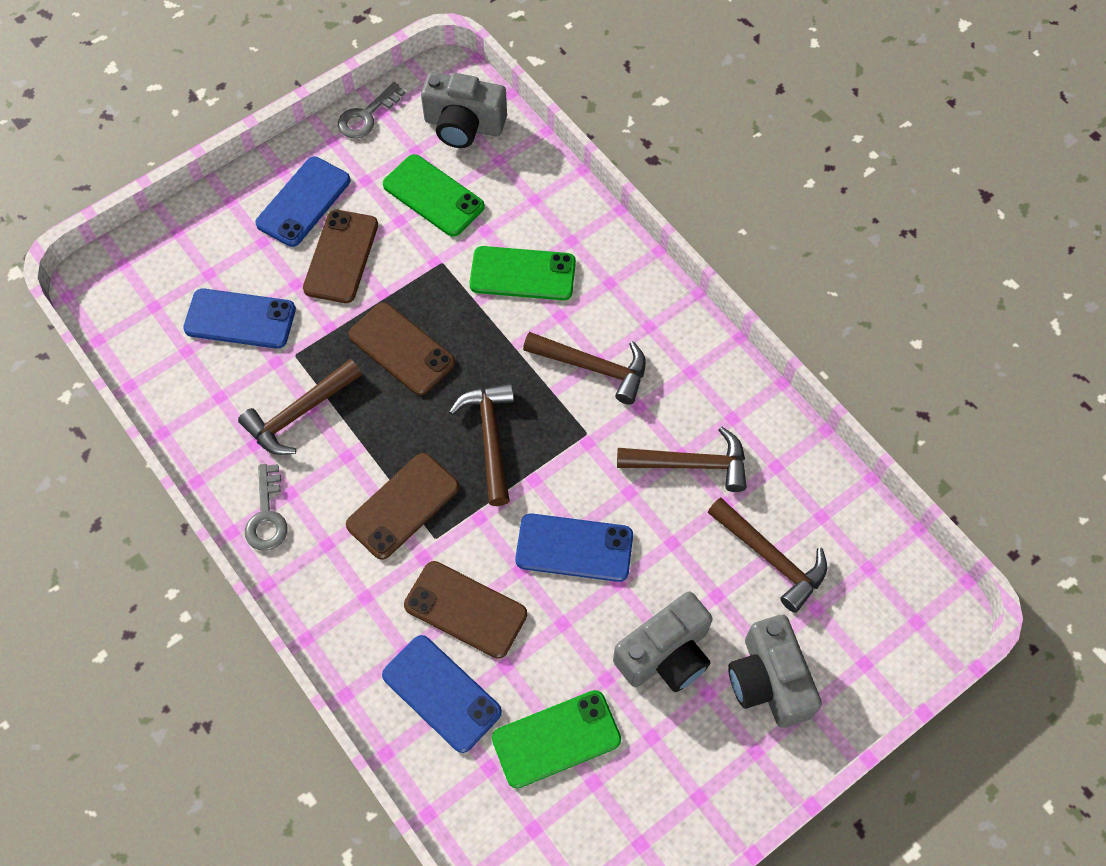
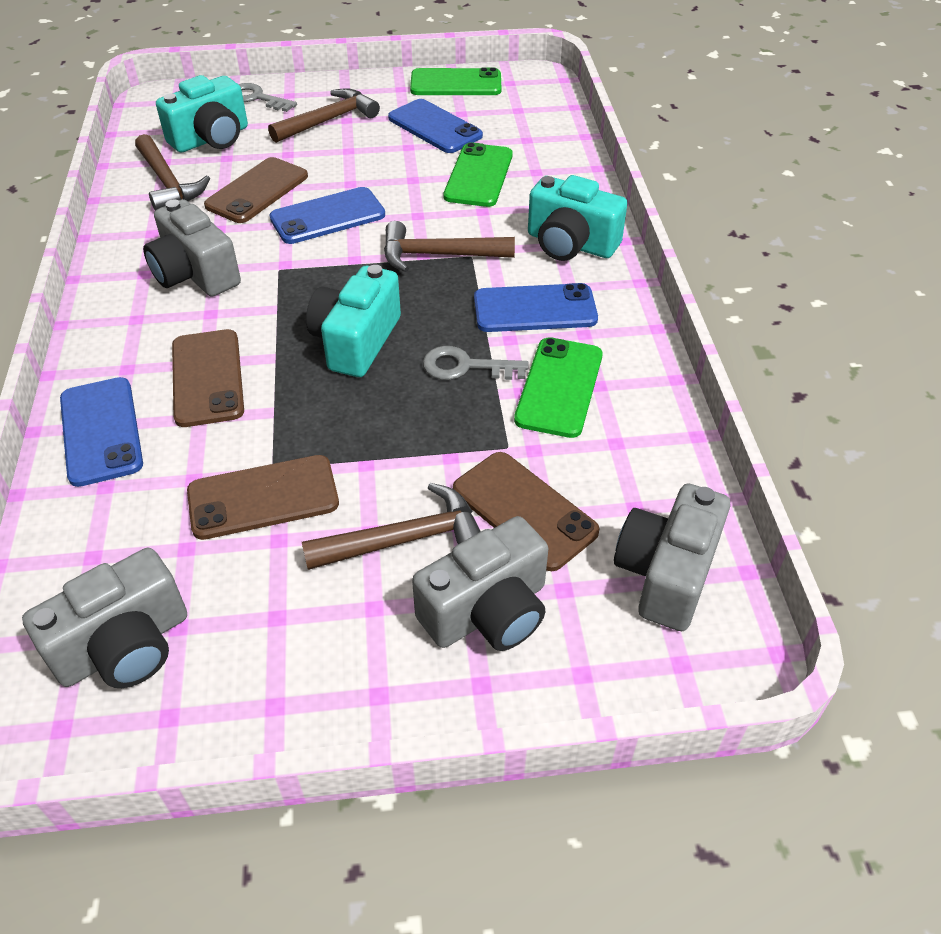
brown hammer: 5 -> 4
grey camera: 3 -> 4
turquoise camera: 0 -> 3

